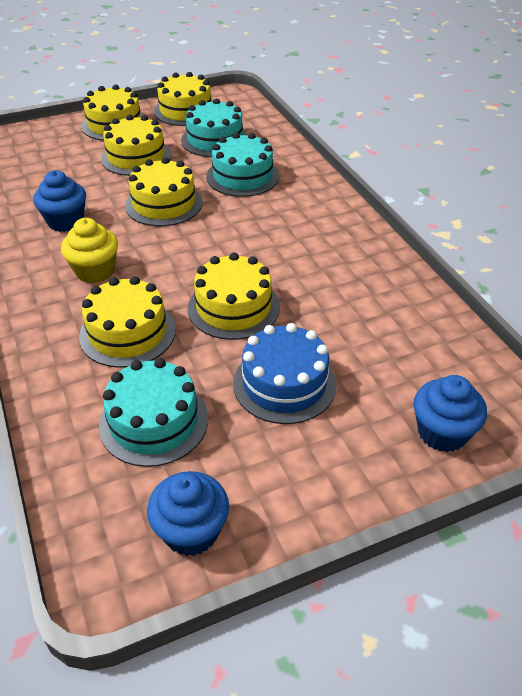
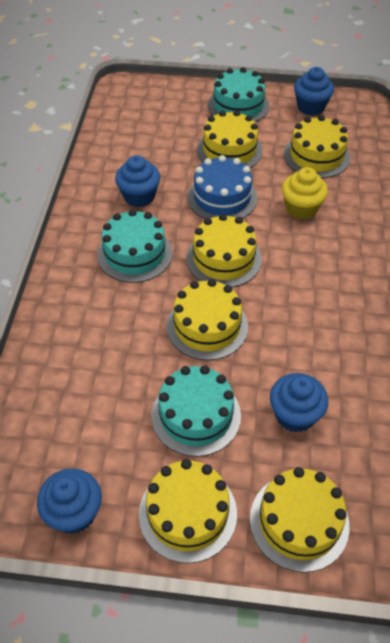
blue cupcake: 3 -> 4

